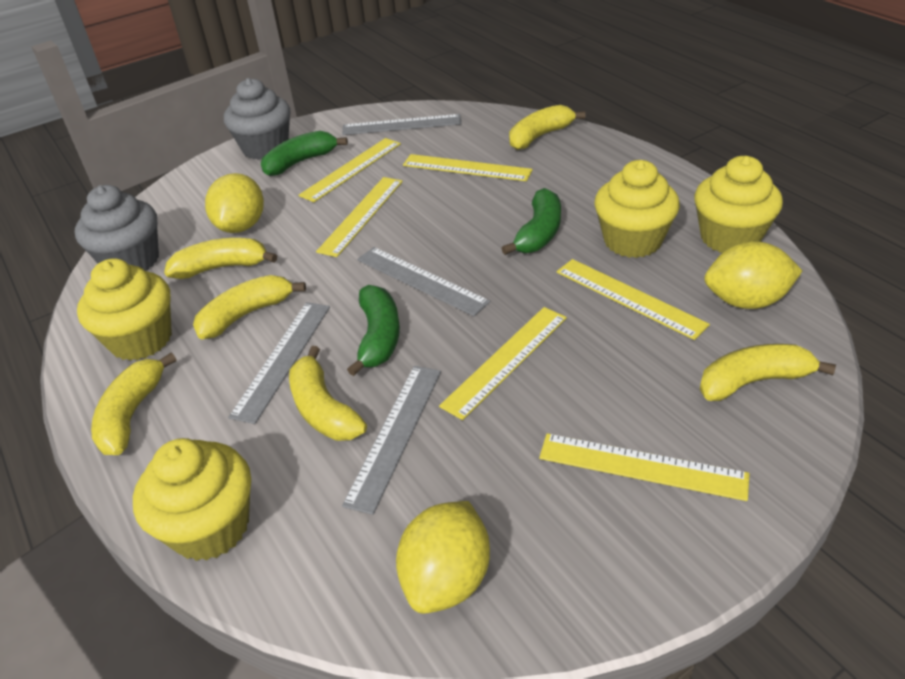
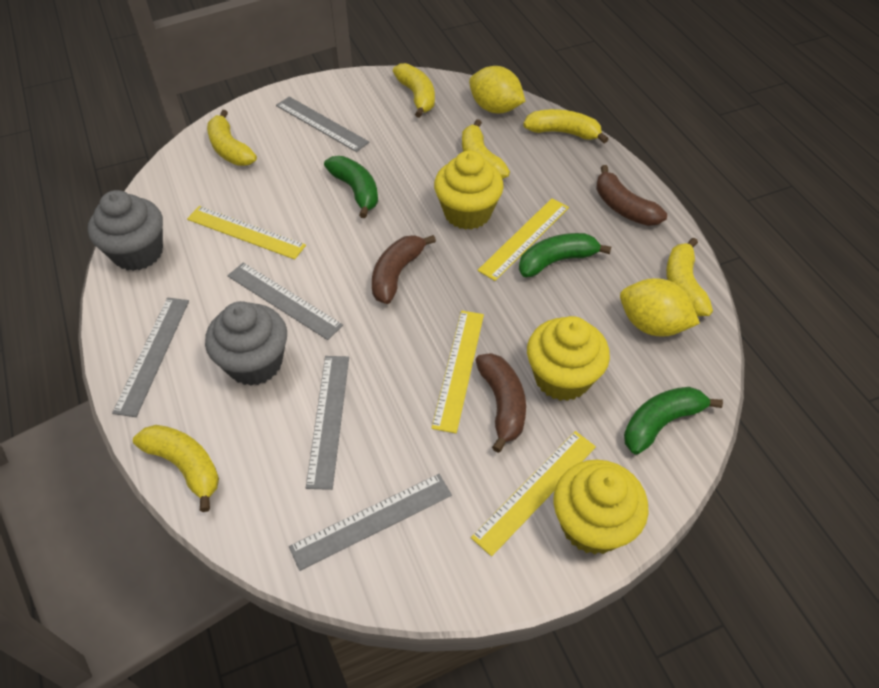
brown banana: 0 -> 3
grey ruler: 4 -> 5
yellow cupcake: 4 -> 3
yellow lemon: 3 -> 2
yellow ruler: 6 -> 4

